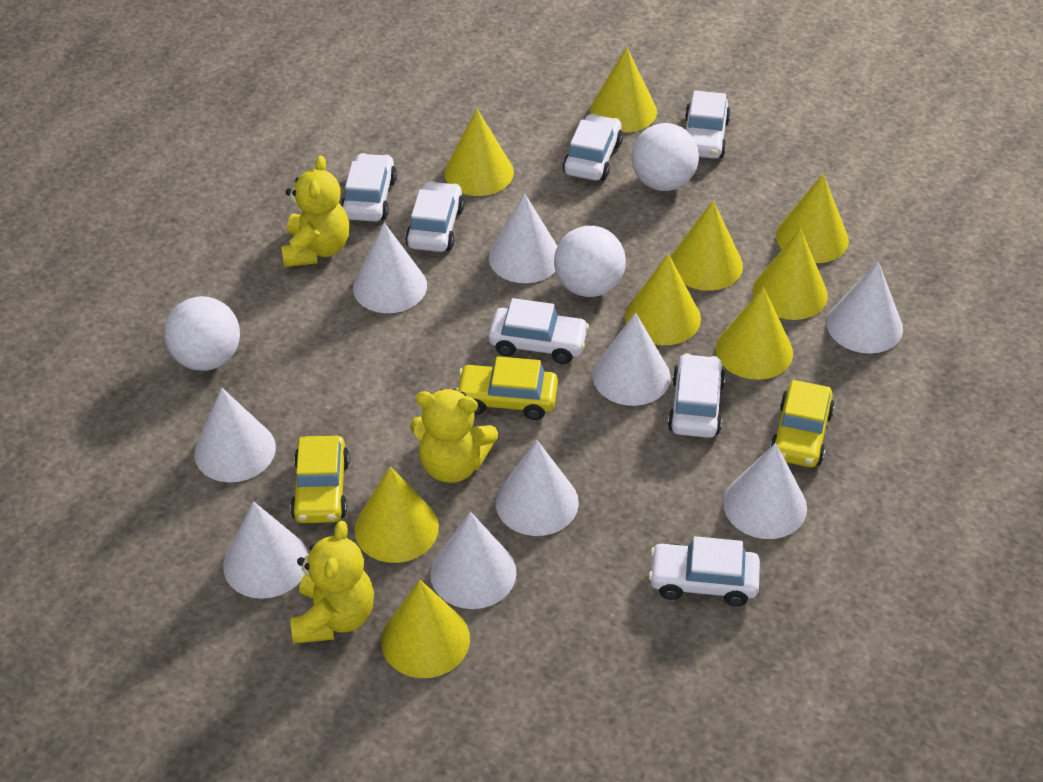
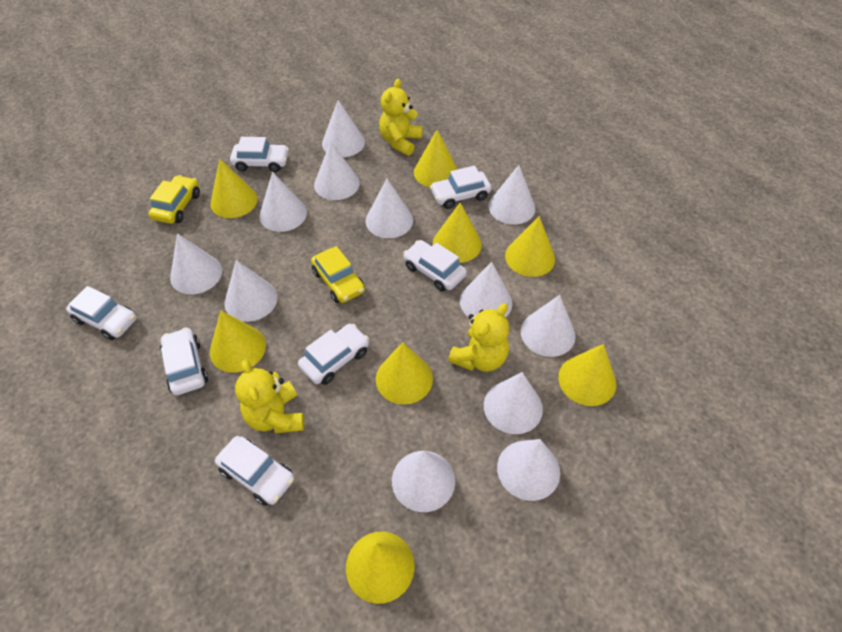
white ball: 3 -> 0
white cone: 9 -> 12
yellow car: 3 -> 2
yellow cone: 9 -> 8

